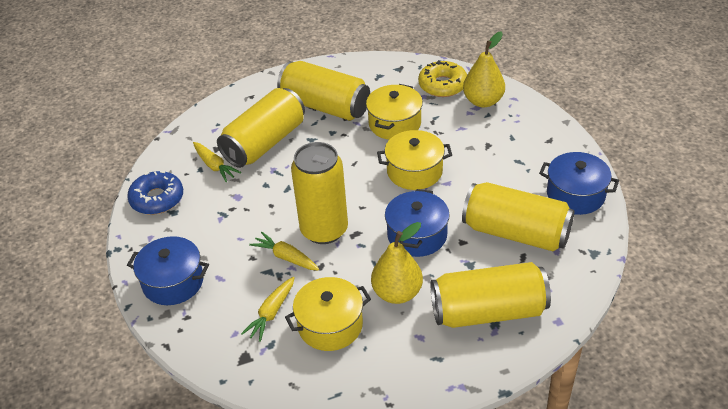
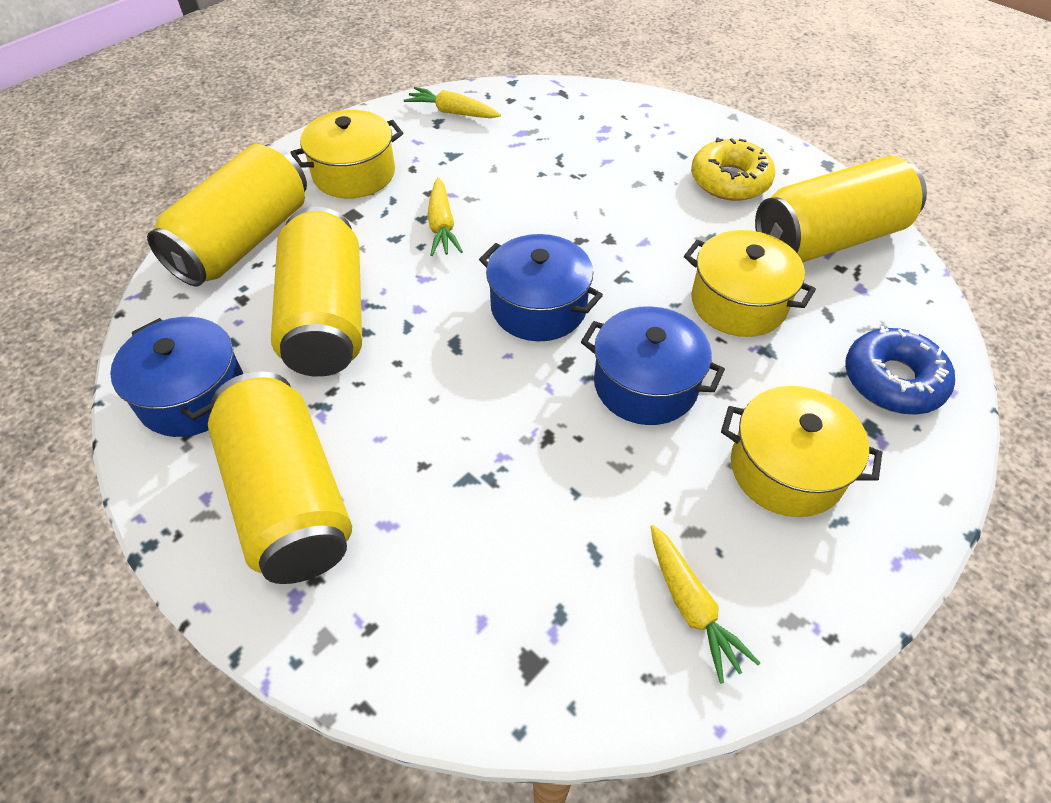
yellow can: 5 -> 4
yellow pear: 2 -> 0

